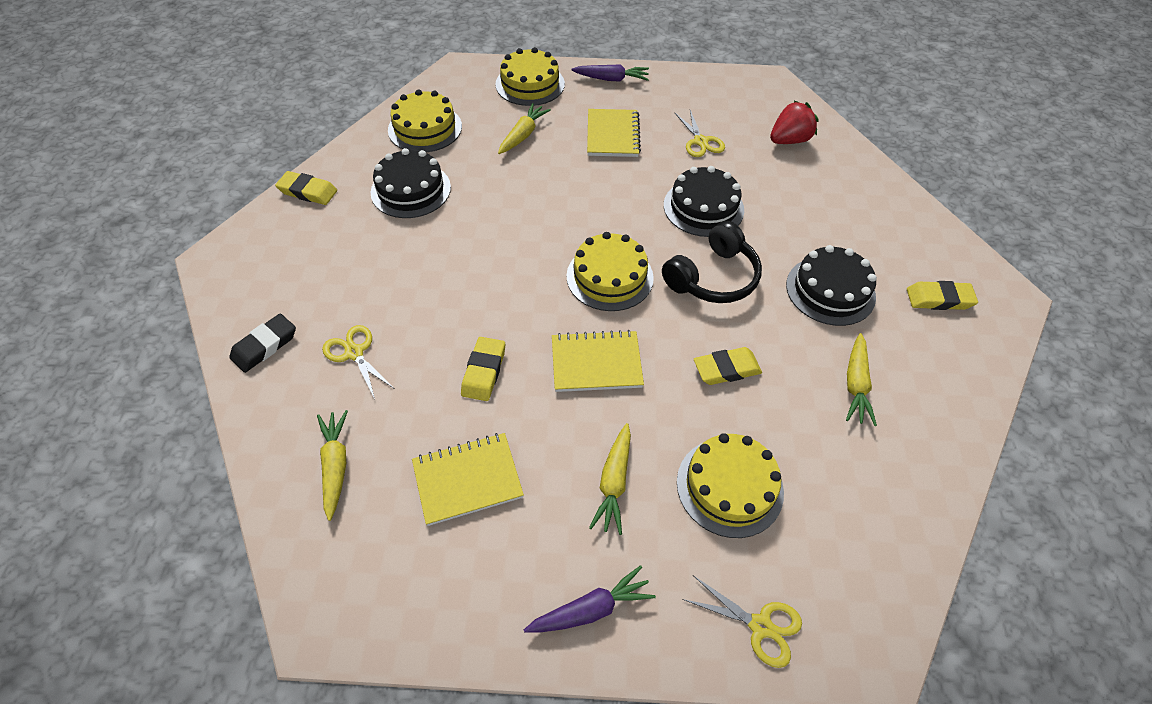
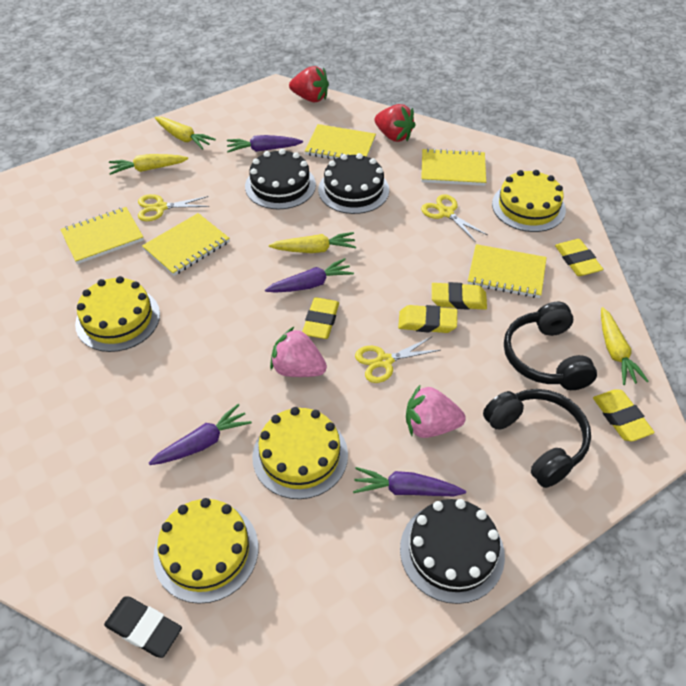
black headphones: 1 -> 2
pink strawberry: 0 -> 2
purple carrot: 2 -> 4
red strawberry: 1 -> 2
yellow eraser: 4 -> 5
yellow notebook: 3 -> 5

